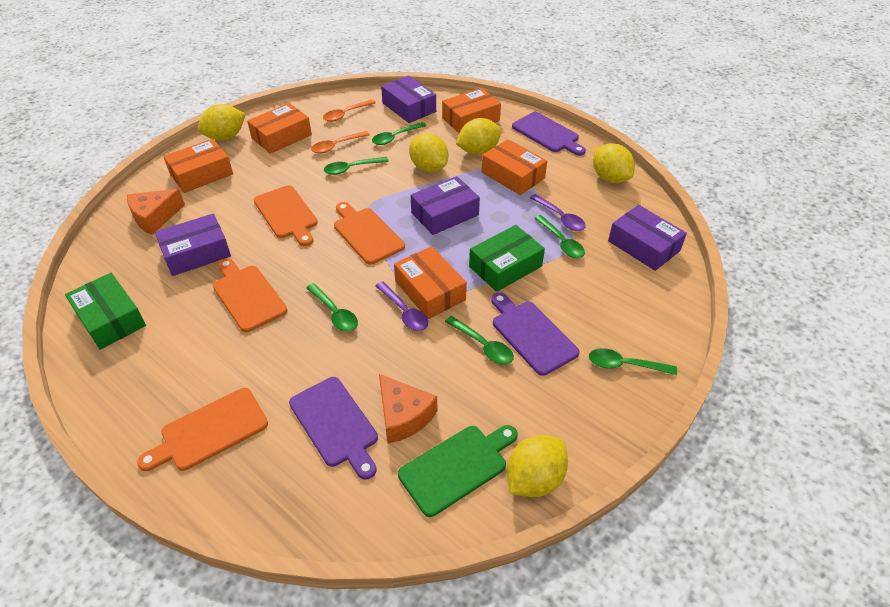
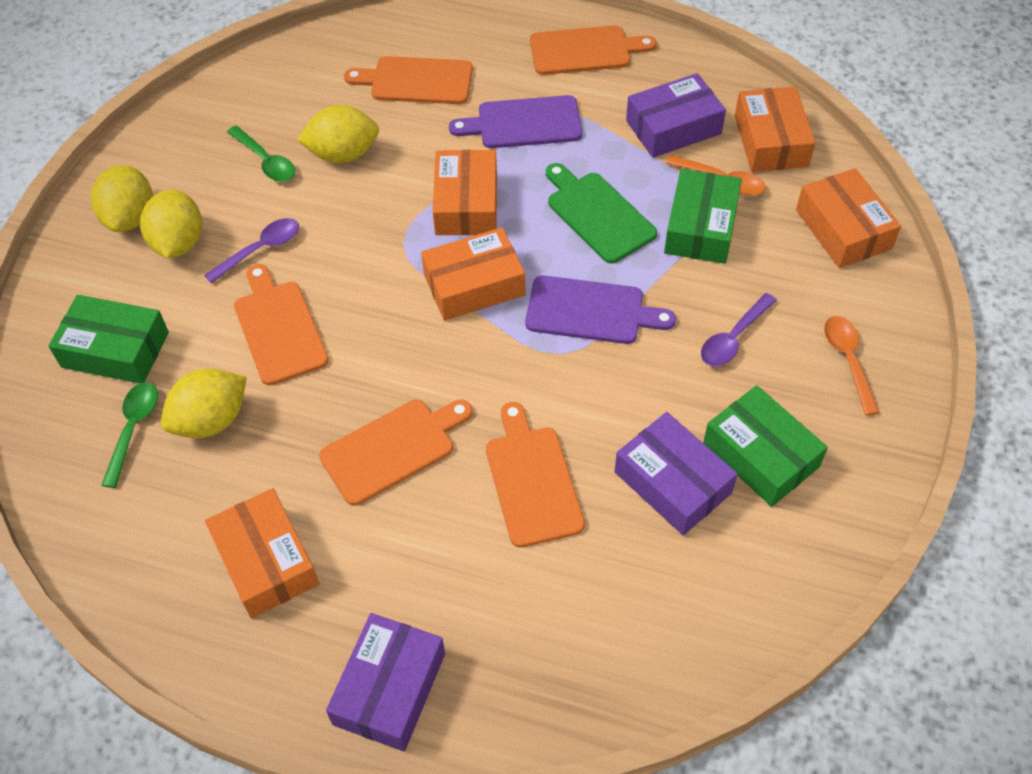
green box: 2 -> 3
green spoon: 6 -> 2
orange cheese: 2 -> 0
orange cutting board: 4 -> 5
purple box: 4 -> 3
purple cutting board: 3 -> 2
yellow lemon: 5 -> 4

